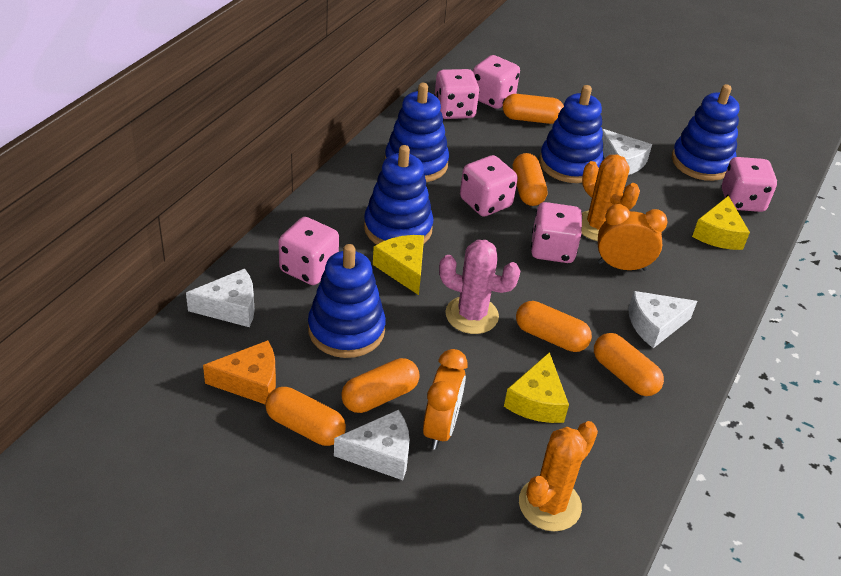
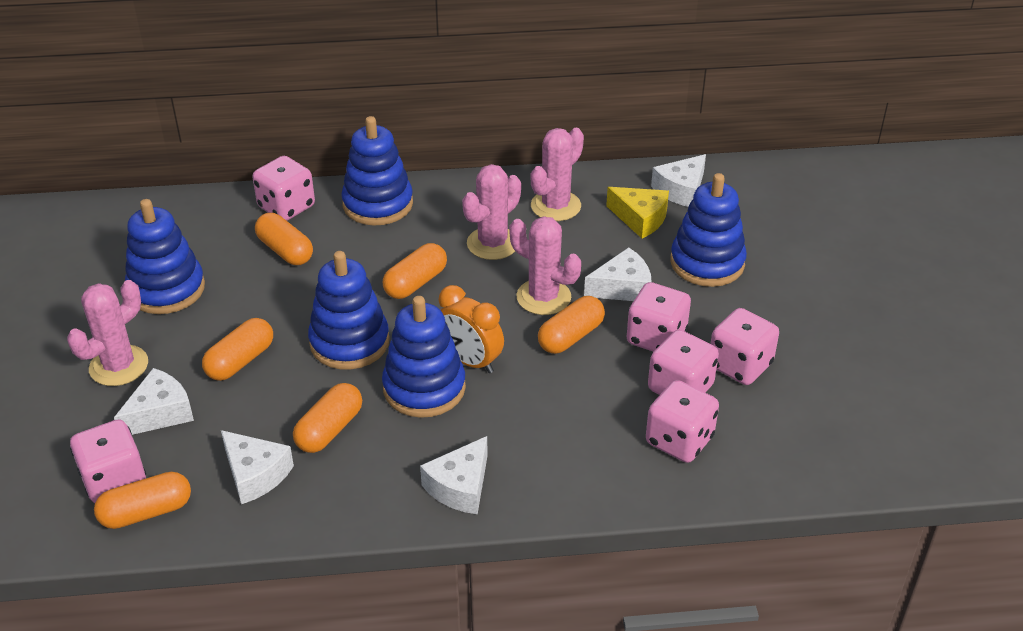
orange cactus: 2 -> 0
orange cheese: 1 -> 0
orange clock: 2 -> 1
pink cactus: 1 -> 4
white cheese: 4 -> 5
yellow cheese: 3 -> 1

